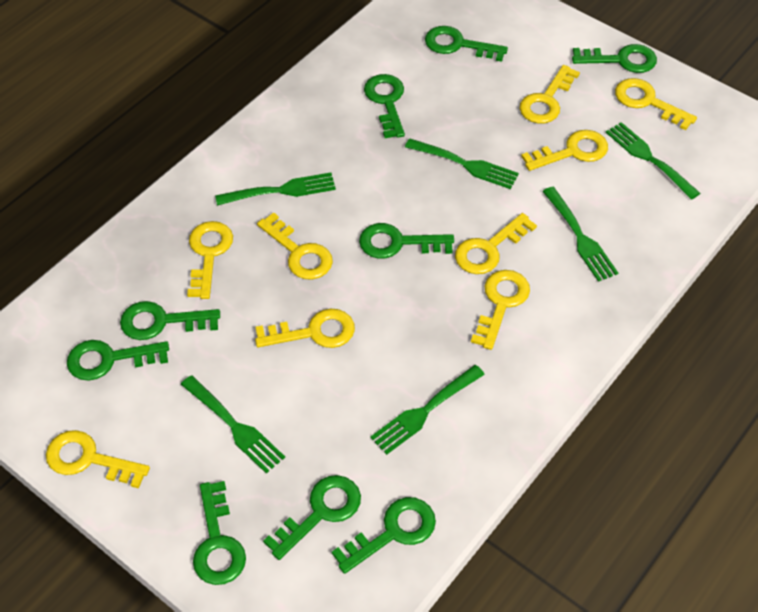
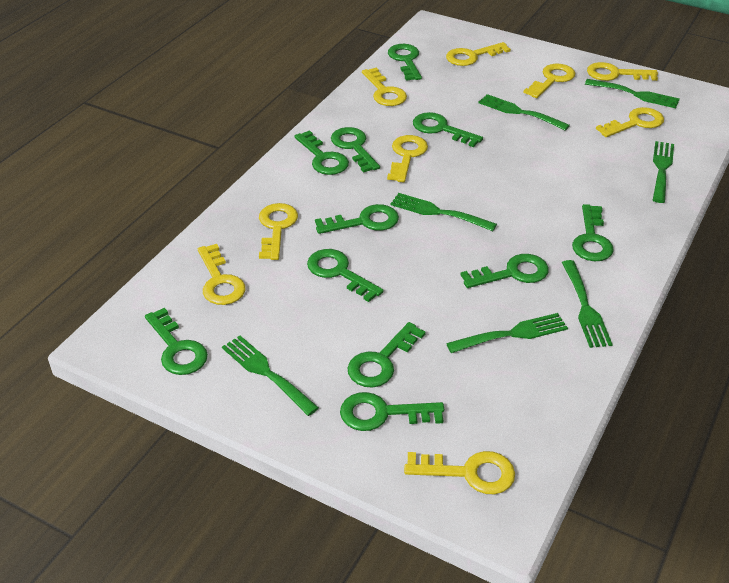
green fork: 6 -> 7
green key: 9 -> 11

